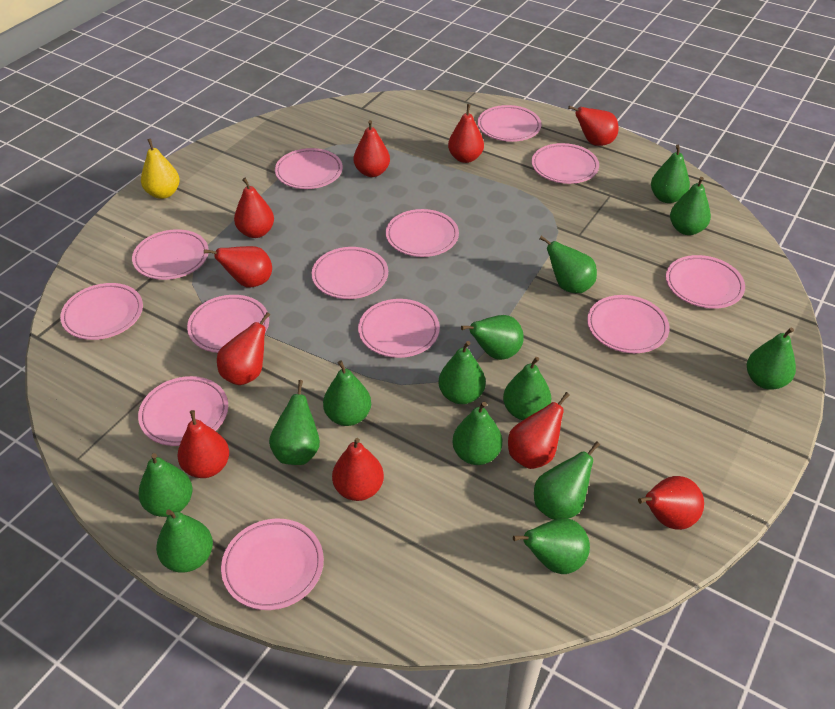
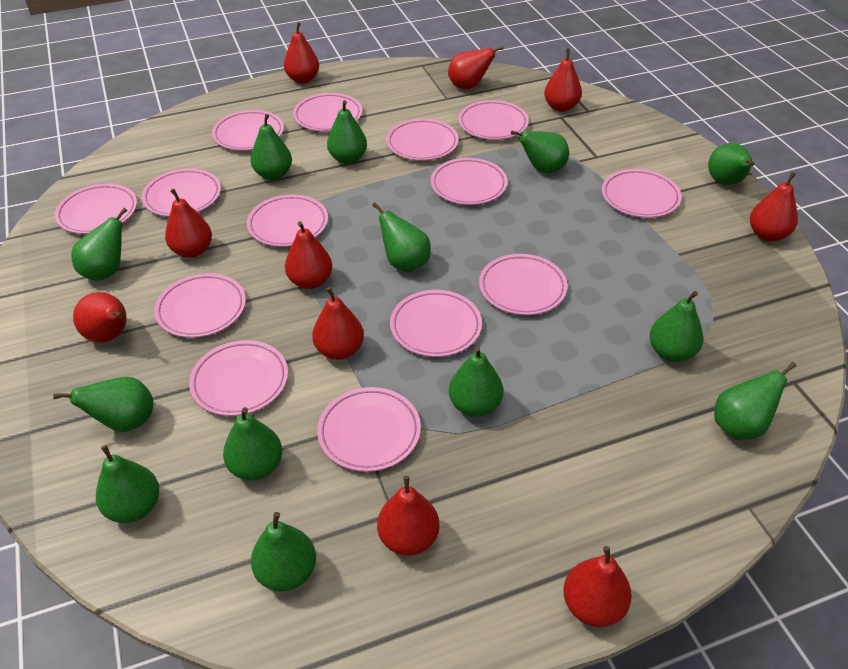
green pear: 14 -> 13
pink plate: 13 -> 14
yellow pear: 1 -> 0

